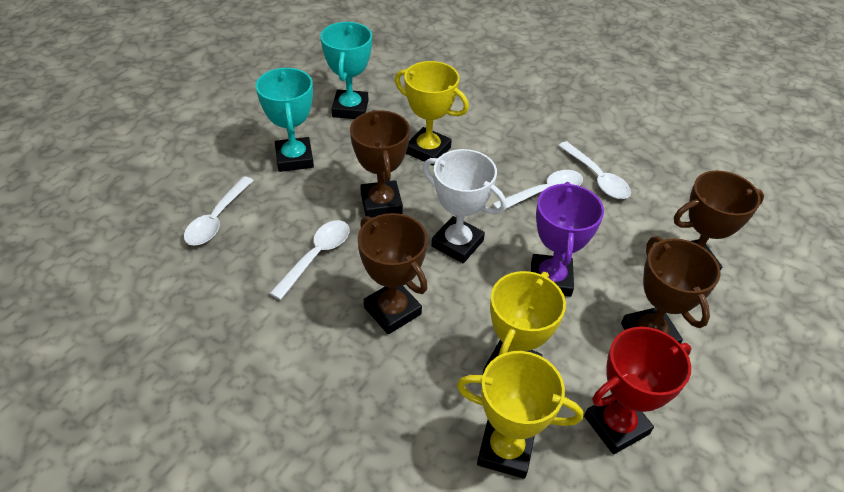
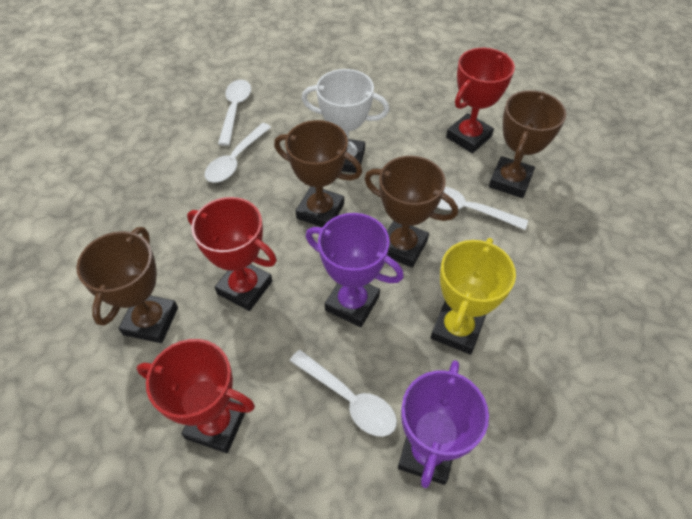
purple trophy: 1 -> 2
red trophy: 1 -> 3
turquoise trophy: 2 -> 0
yellow trophy: 3 -> 1

